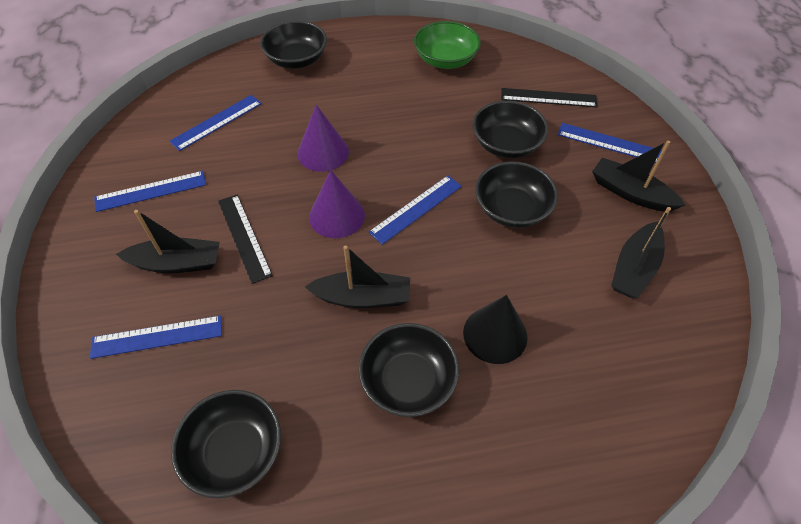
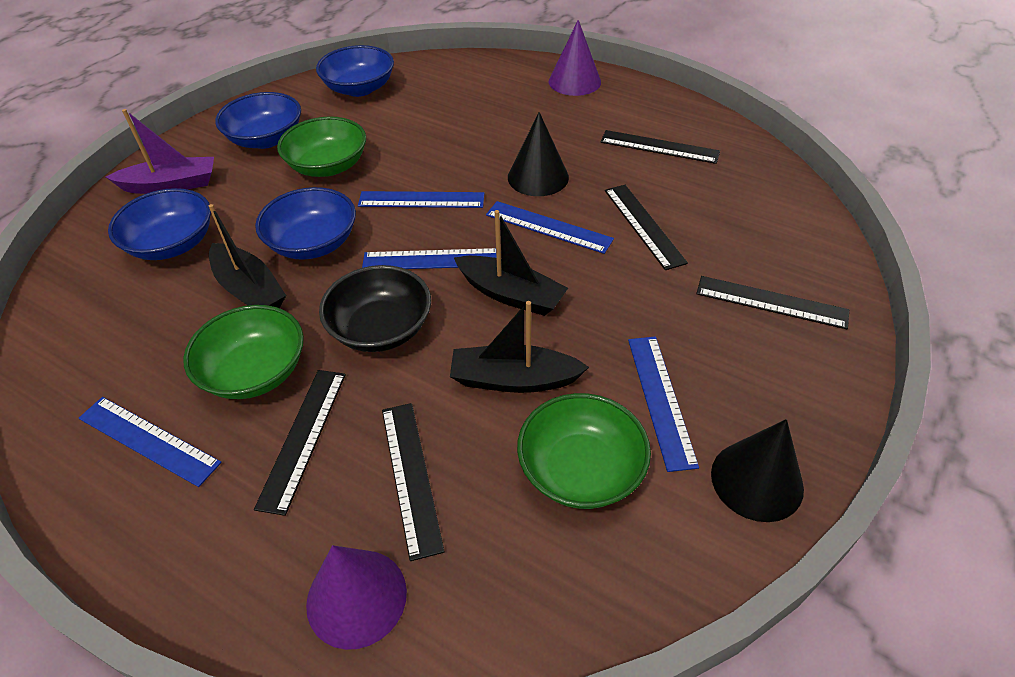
black boat: 4 -> 3
black bowl: 5 -> 1
black cone: 1 -> 2
black ruler: 2 -> 5
blue bowl: 0 -> 4
green bowl: 1 -> 3
purple boat: 0 -> 1

